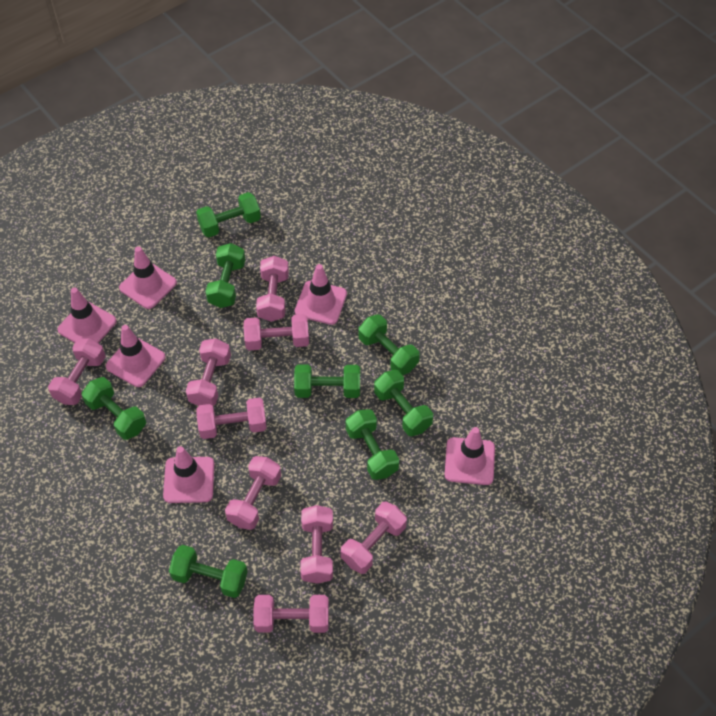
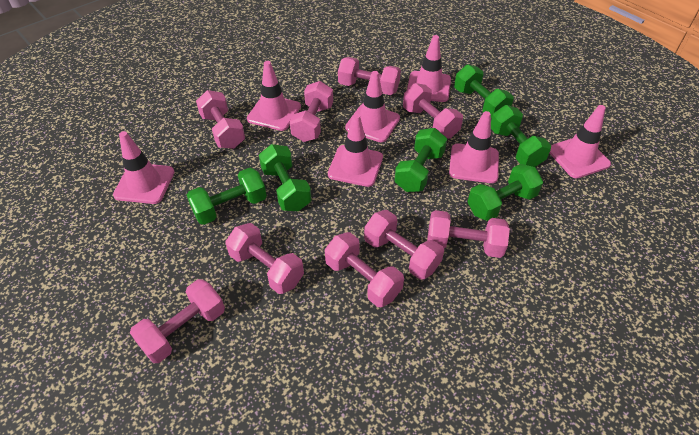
green dumbbell: 8 -> 6
pink traffic cone: 6 -> 7

